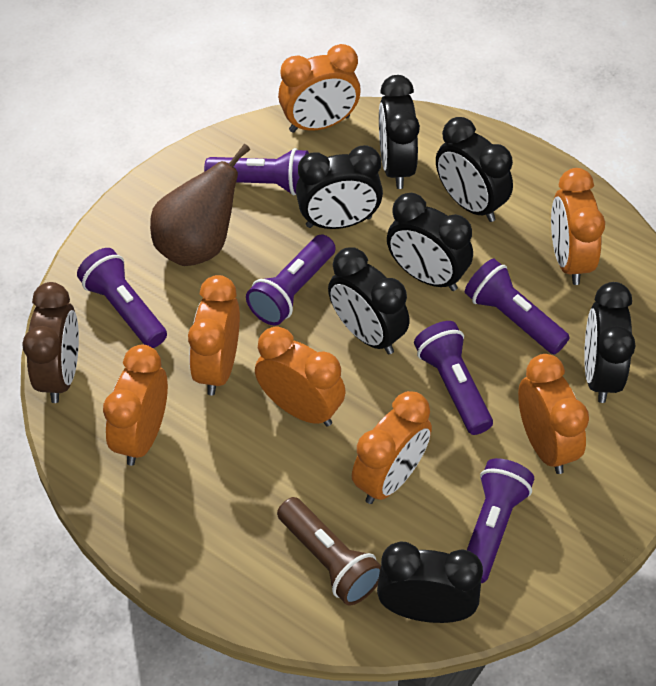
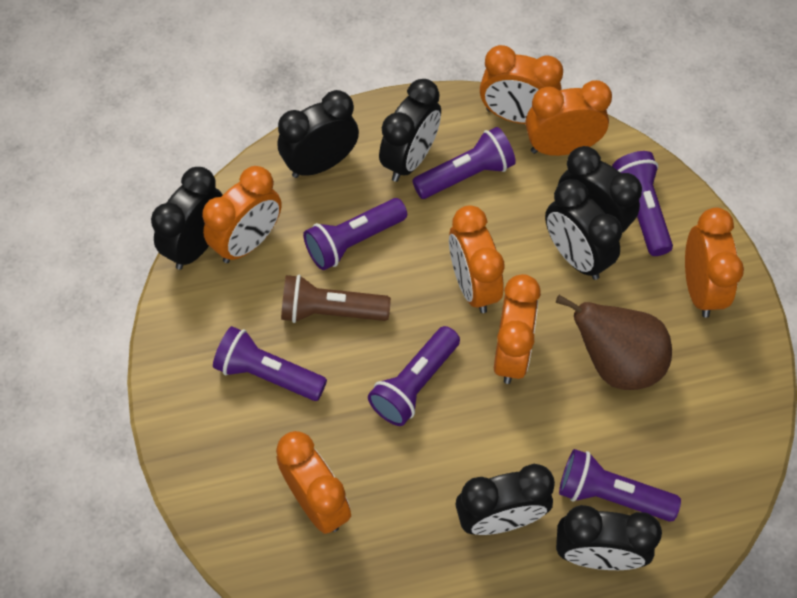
brown clock: 1 -> 0

